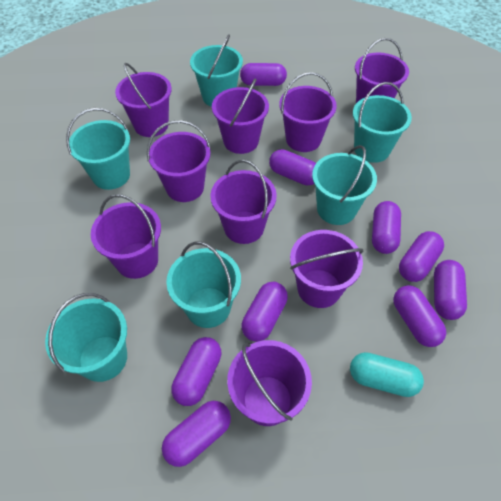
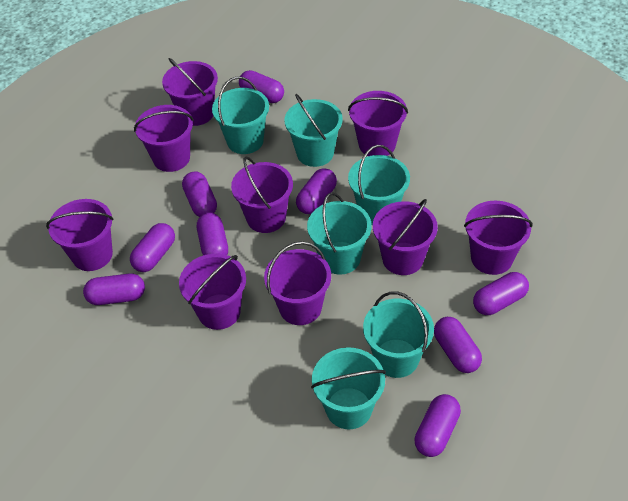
turquoise capsule: 1 -> 0

